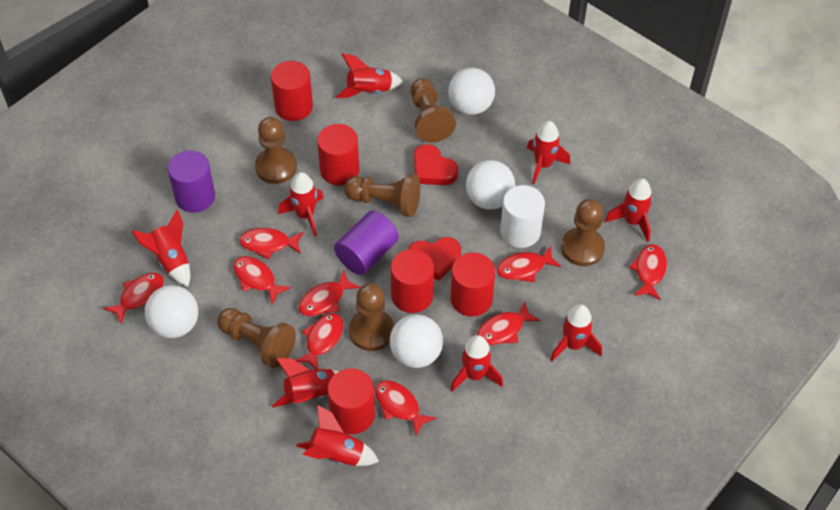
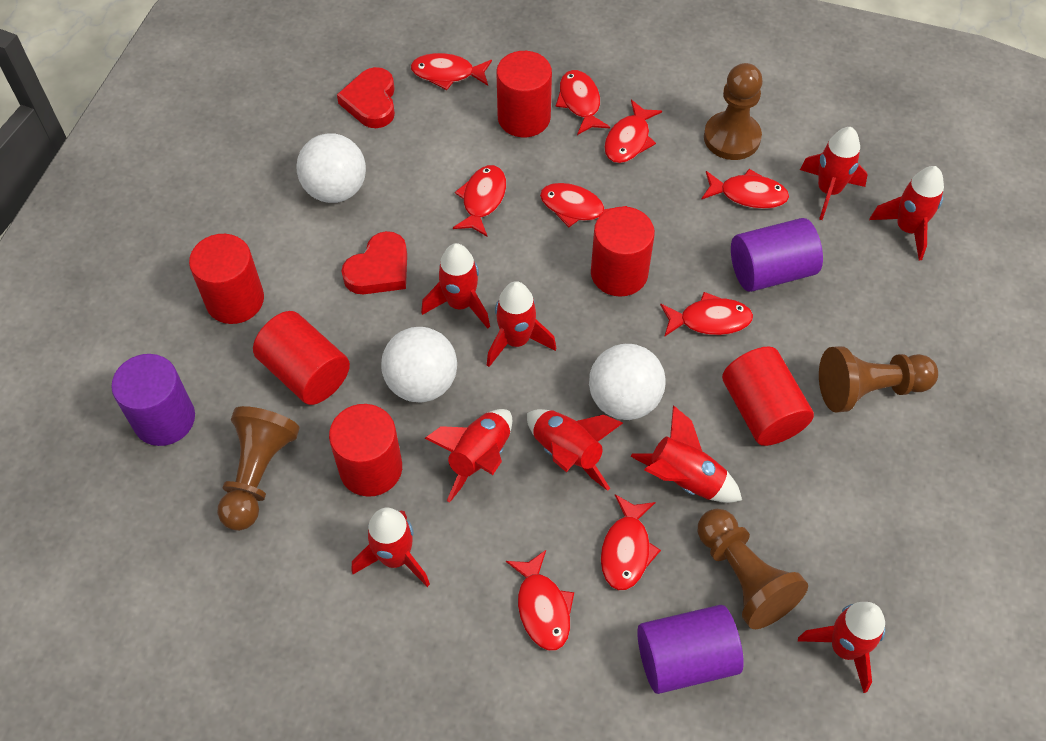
brown pawn: 6 -> 4
purple cylinder: 2 -> 3
red cylinder: 5 -> 6
white ball: 4 -> 3
white cylinder: 1 -> 0

